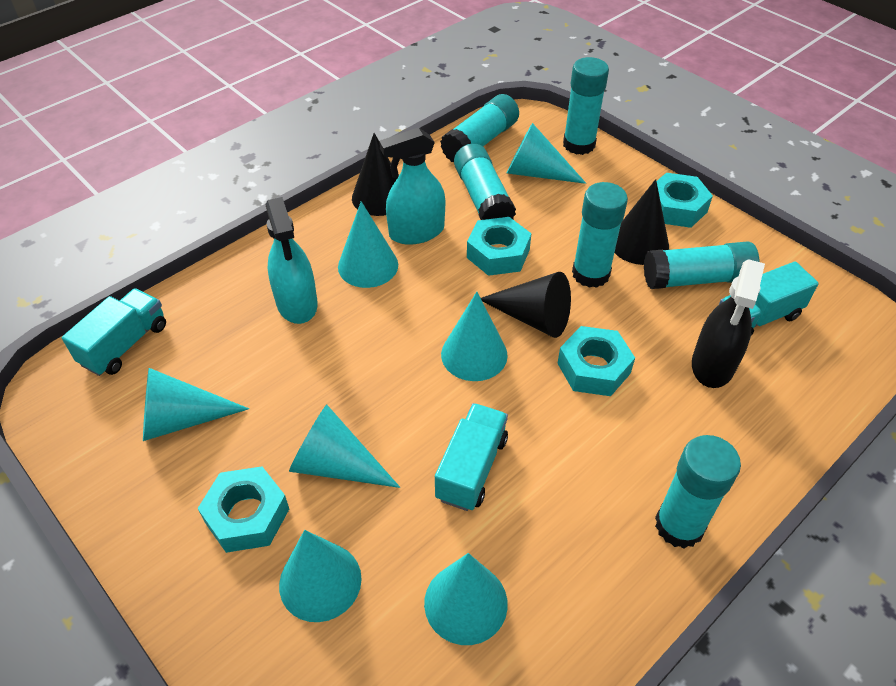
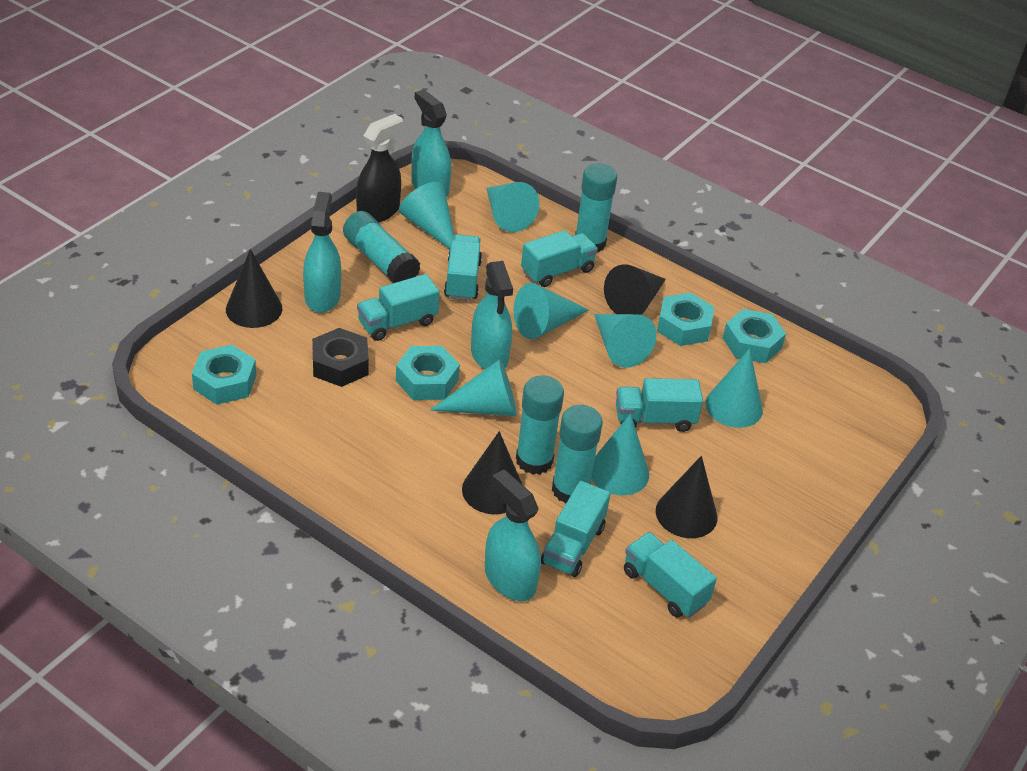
black cone: 3 -> 4
black nut: 0 -> 1
turquoise glue stick: 6 -> 4
turquoise spray bottle: 2 -> 4
turquoise truck: 3 -> 6

